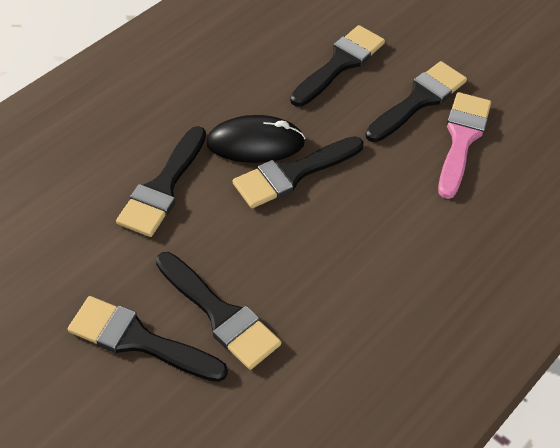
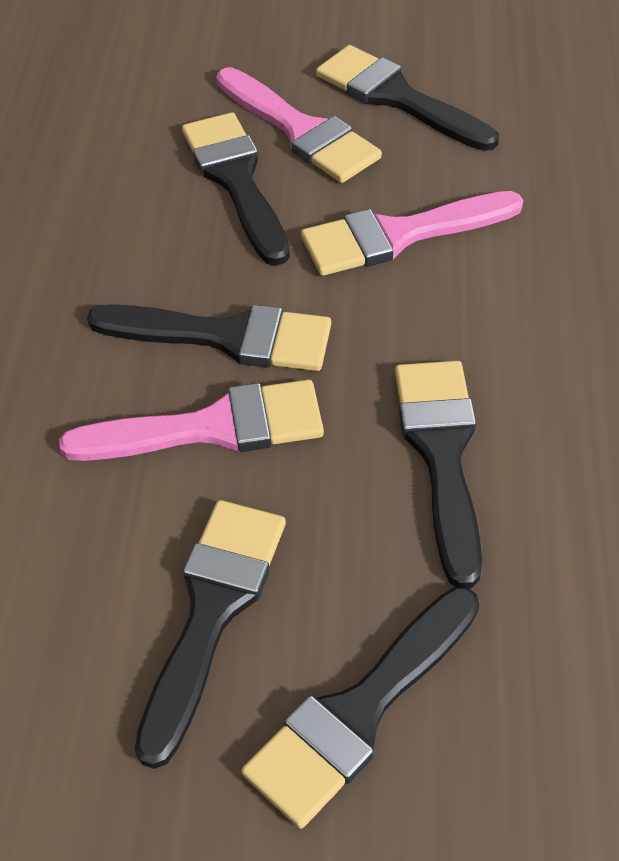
black mouse: 1 -> 0
pink brush: 1 -> 3

